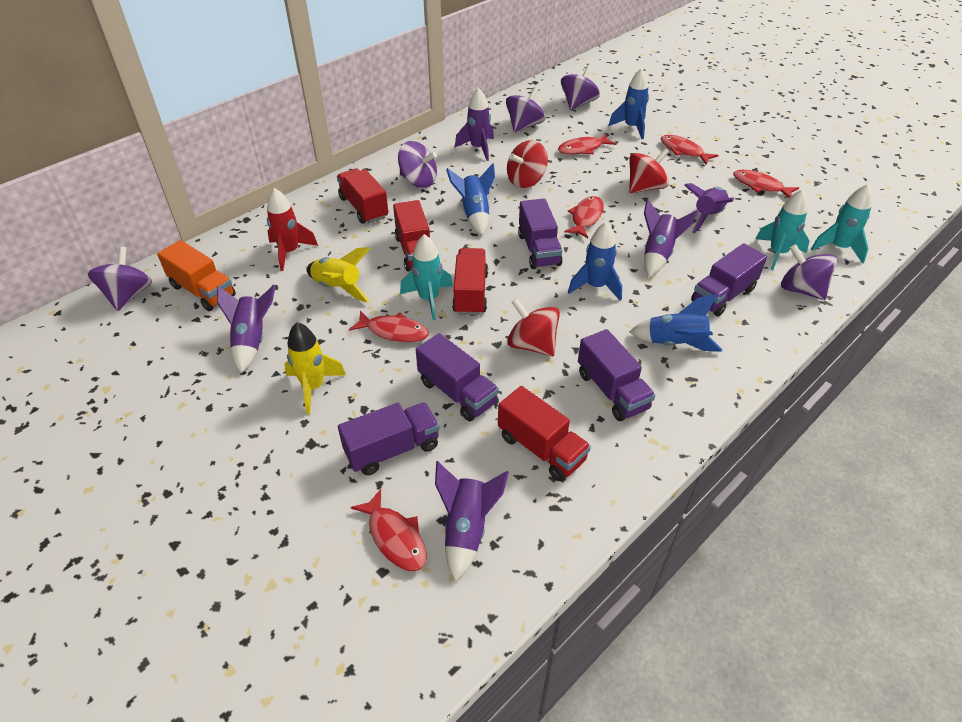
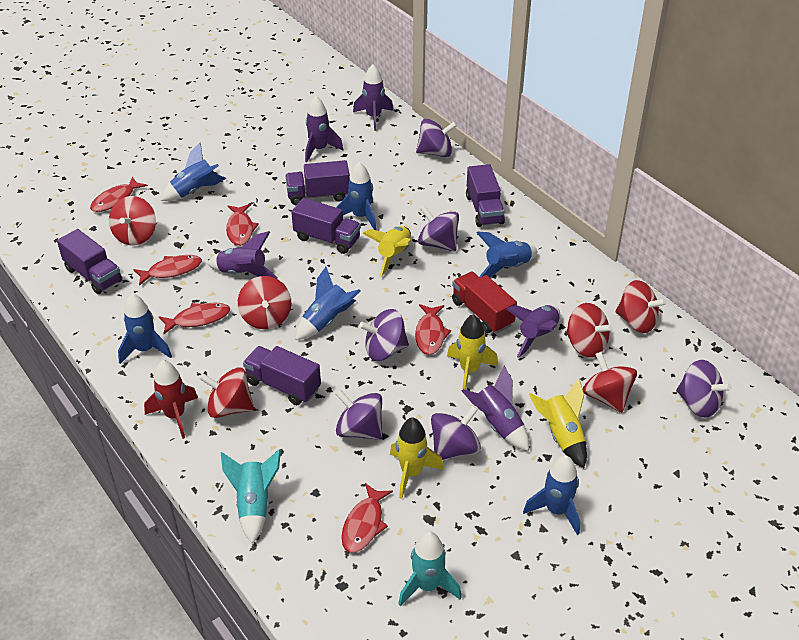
blue rocket: 4 -> 6
orange truck: 1 -> 0
purple spinning top: 5 -> 6
red spinning top: 3 -> 6
red truck: 4 -> 1
turquoise rocket: 3 -> 2
yellow rocket: 2 -> 4

